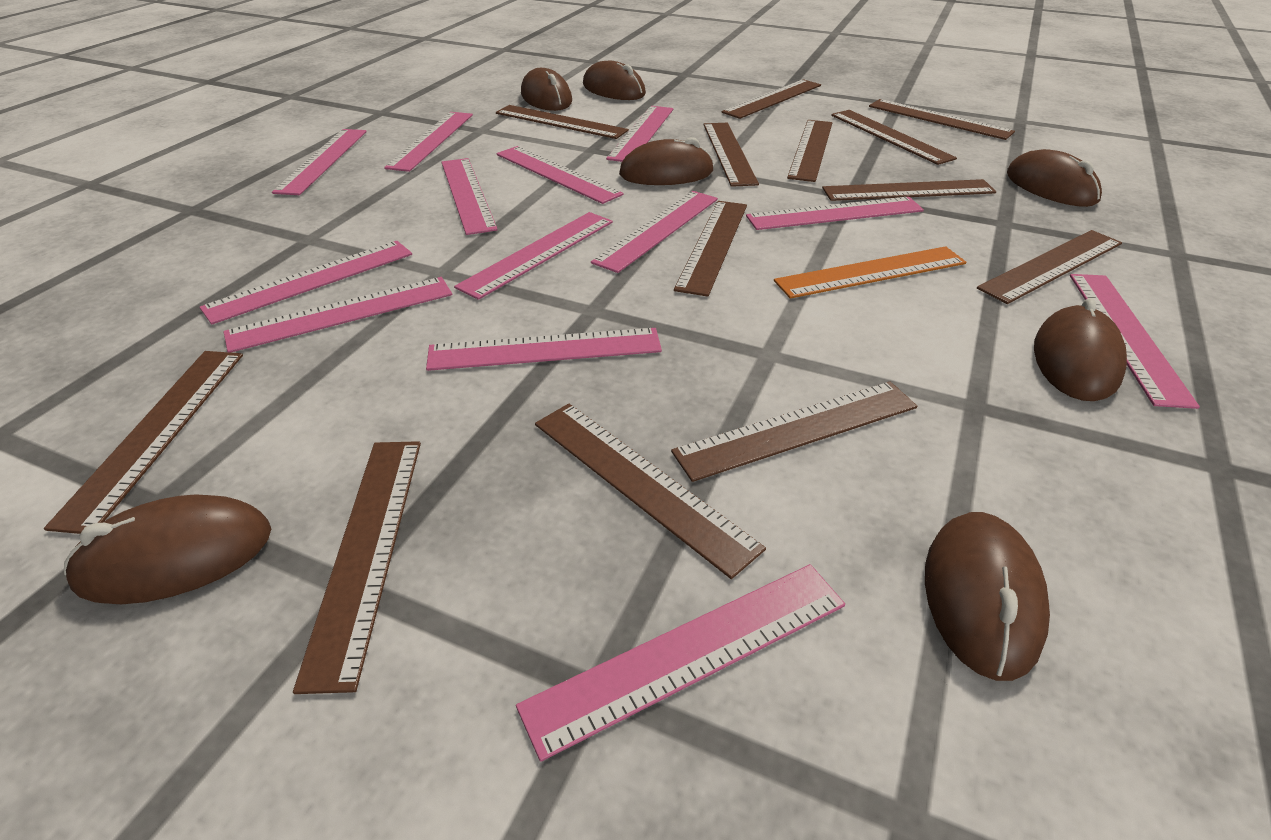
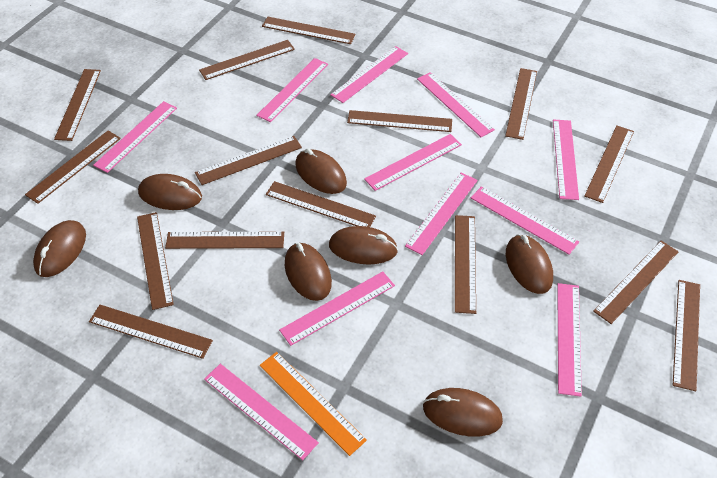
brown ruler: 13 -> 15
pink ruler: 13 -> 11

